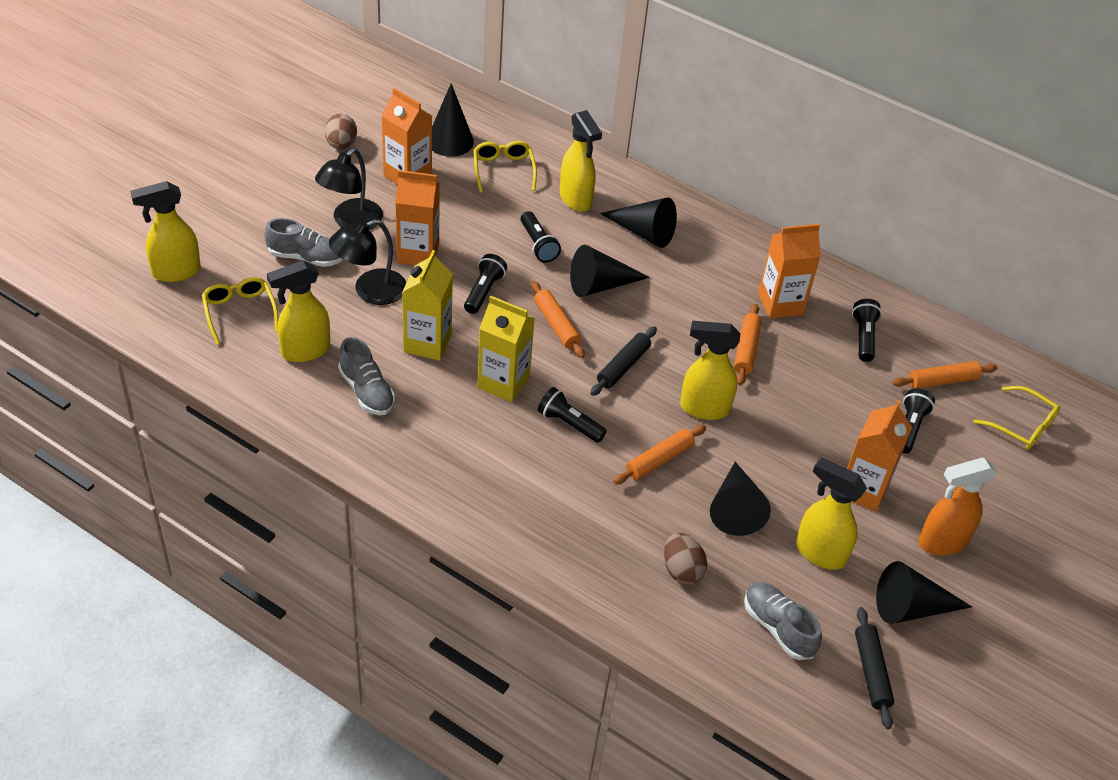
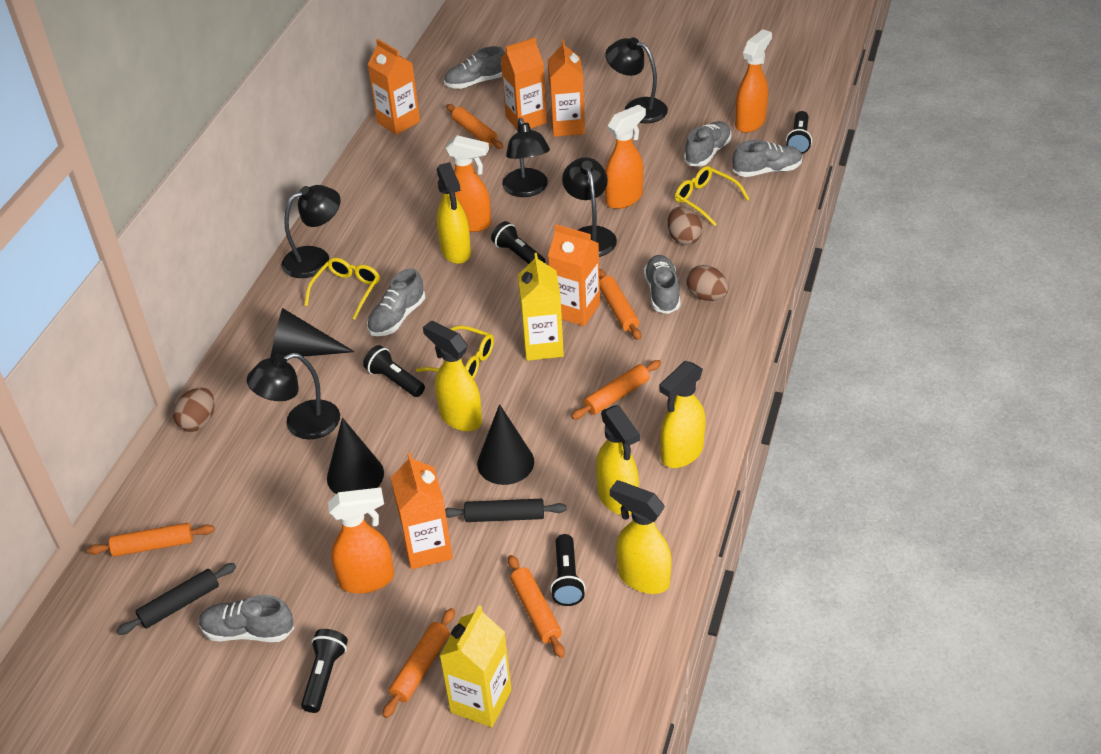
black cone: 5 -> 3
black lamp: 2 -> 5
brown egg: 2 -> 3
grey shoe: 3 -> 6
orange carton: 4 -> 5
orange rolling pin: 4 -> 6
orange spray bottle: 1 -> 4

